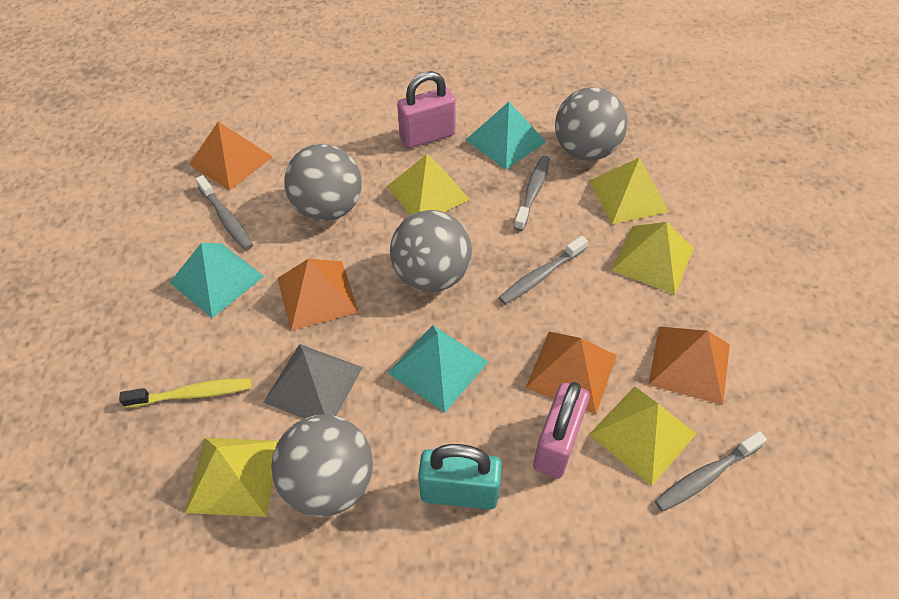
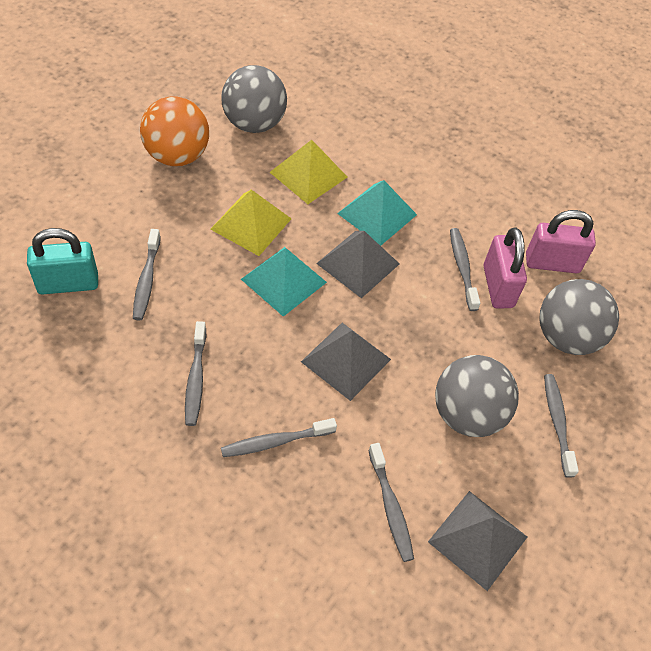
grey ball: 4 -> 3
grey pyramid: 1 -> 3
grey toothbrush: 4 -> 6
orange ball: 0 -> 1
orange pyramid: 4 -> 0
turquoise pyramid: 3 -> 2
yellow pyramid: 5 -> 2
yellow toothbrush: 1 -> 0

